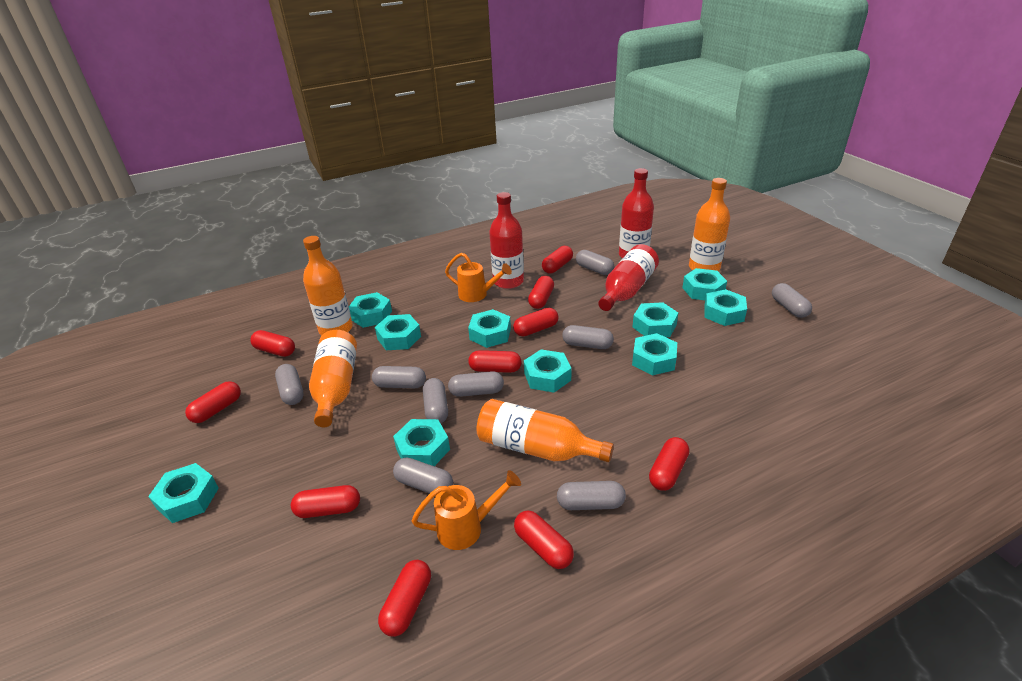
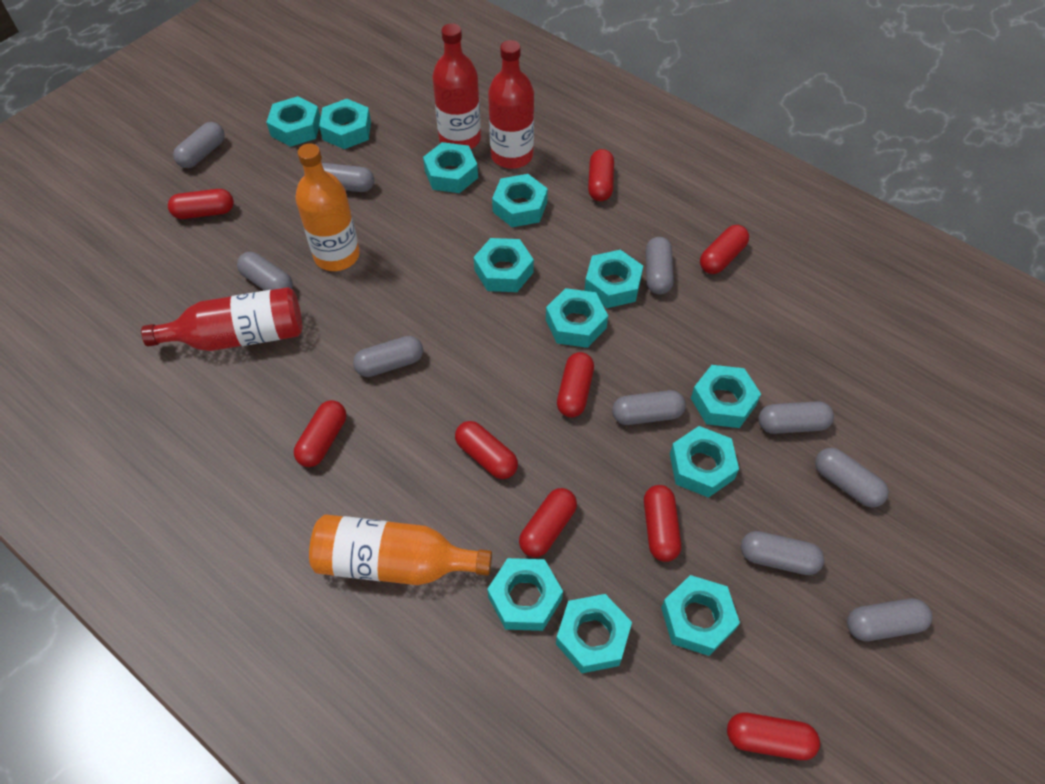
grey capsule: 9 -> 10
orange bottle: 4 -> 2
orange watering can: 2 -> 0
red capsule: 10 -> 9
turquoise nut: 10 -> 12

